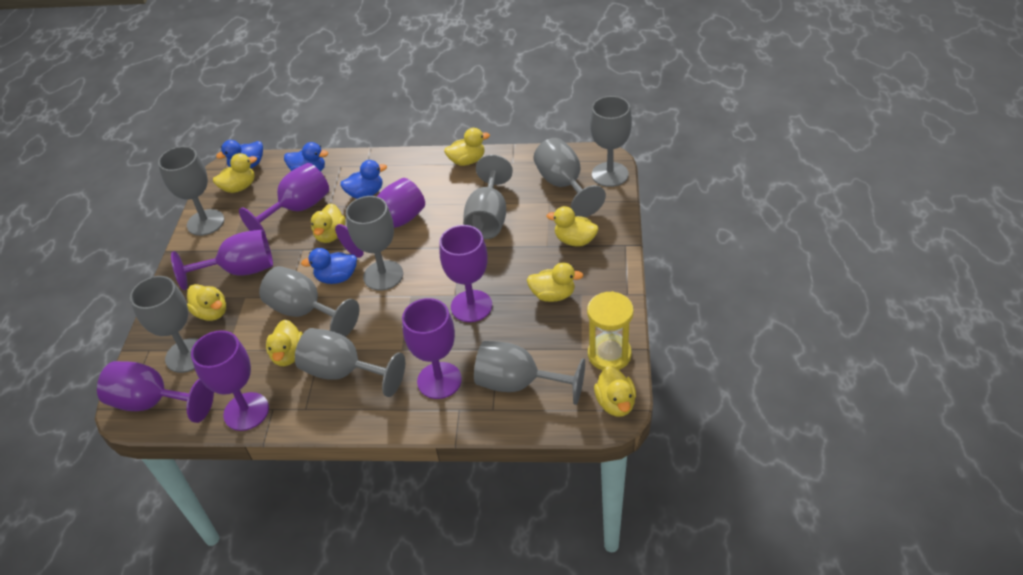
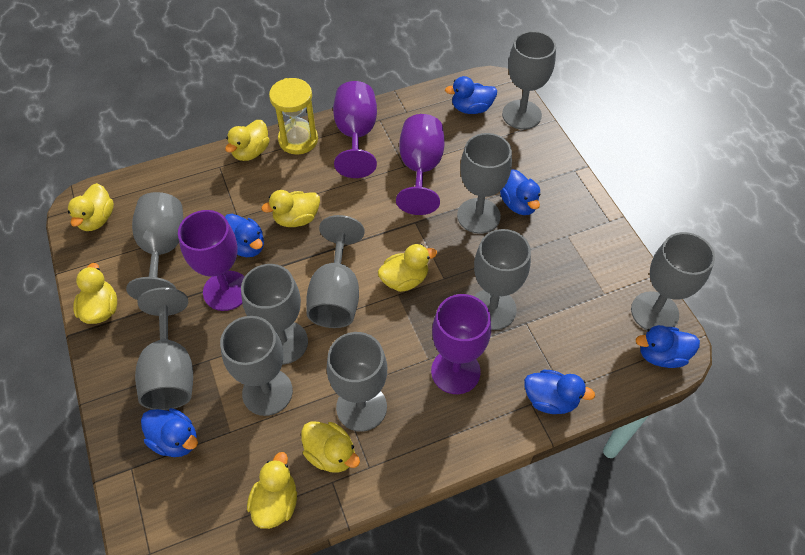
blue duck: 4 -> 6
grey goblet: 9 -> 10
purple goblet: 7 -> 4
yellow duck: 8 -> 7

